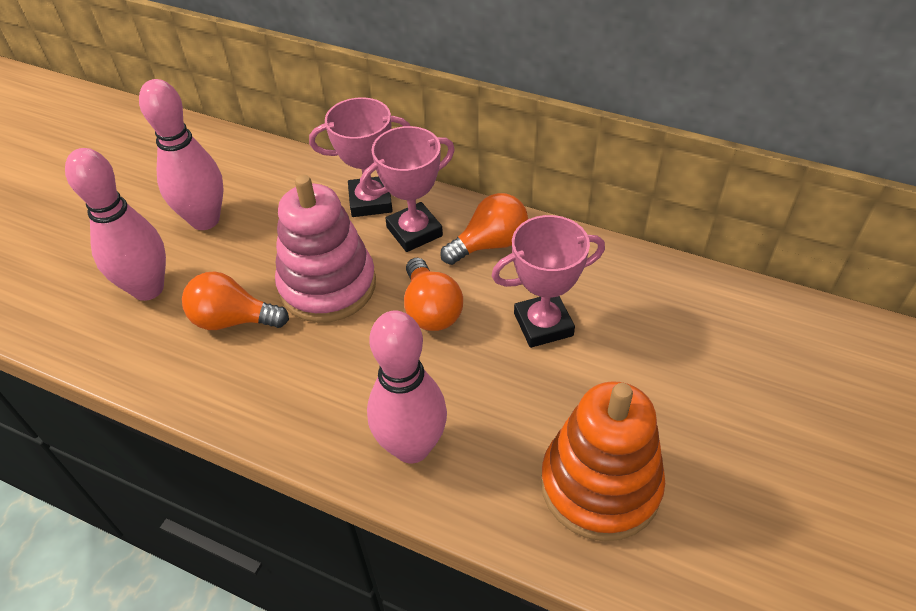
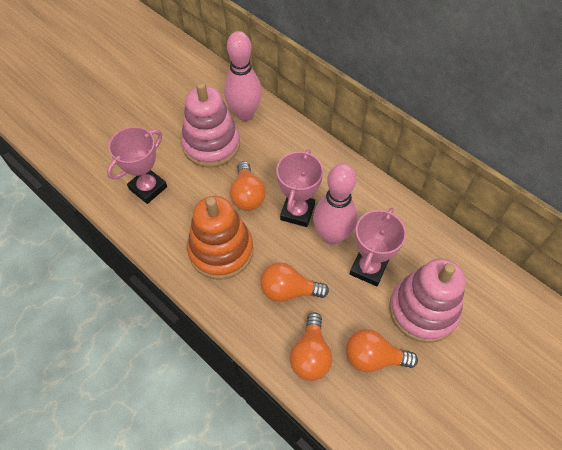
orange light bulb: 3 -> 4
pink bowling pin: 3 -> 2
pink stacking toy: 1 -> 2

